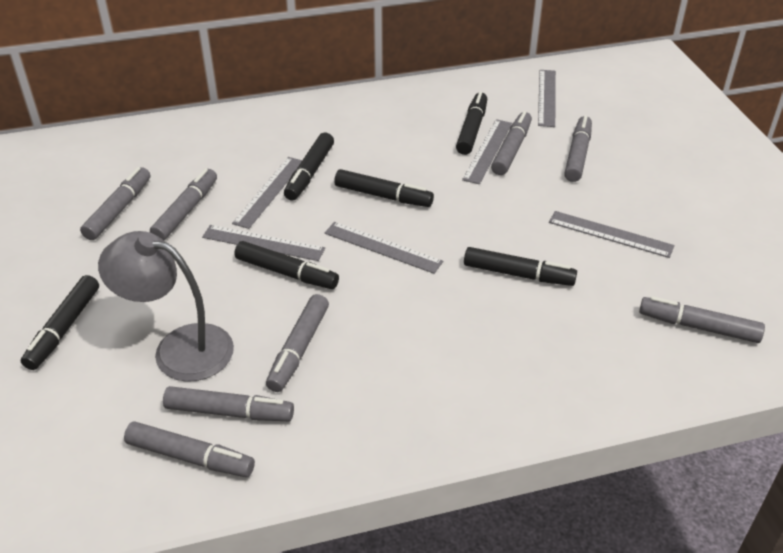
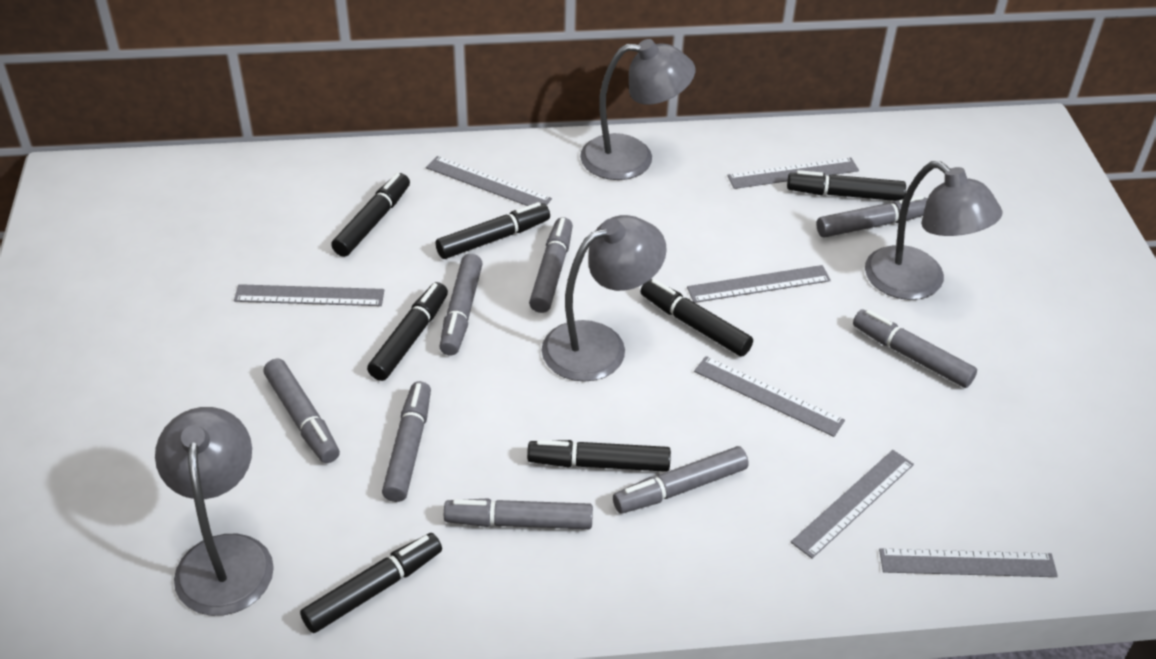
black marker: 6 -> 7
grey lamp: 1 -> 4
grey ruler: 6 -> 7

